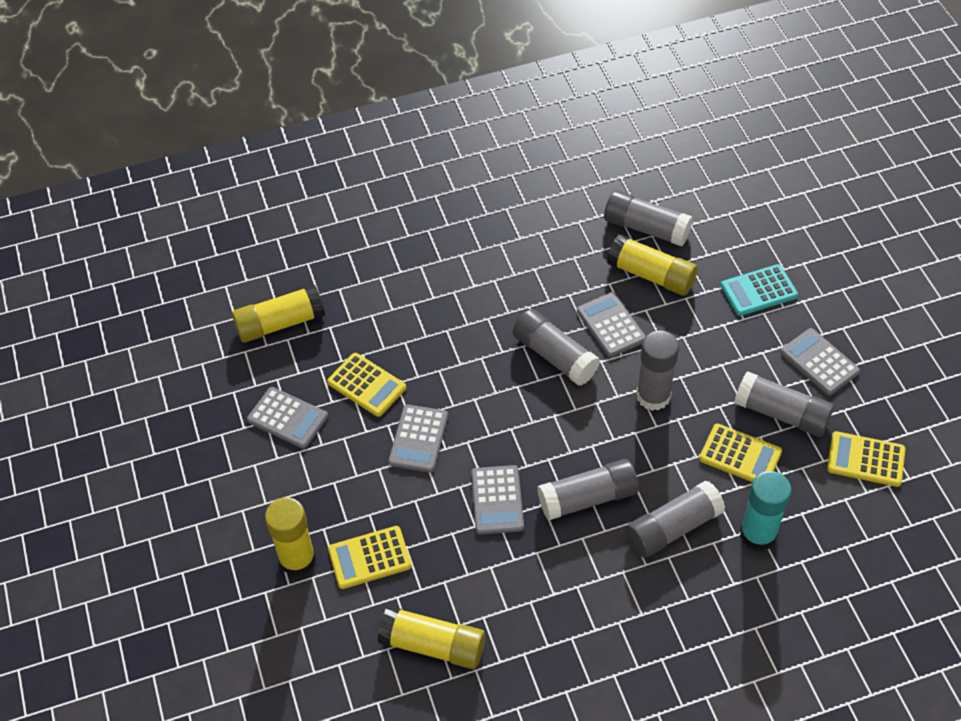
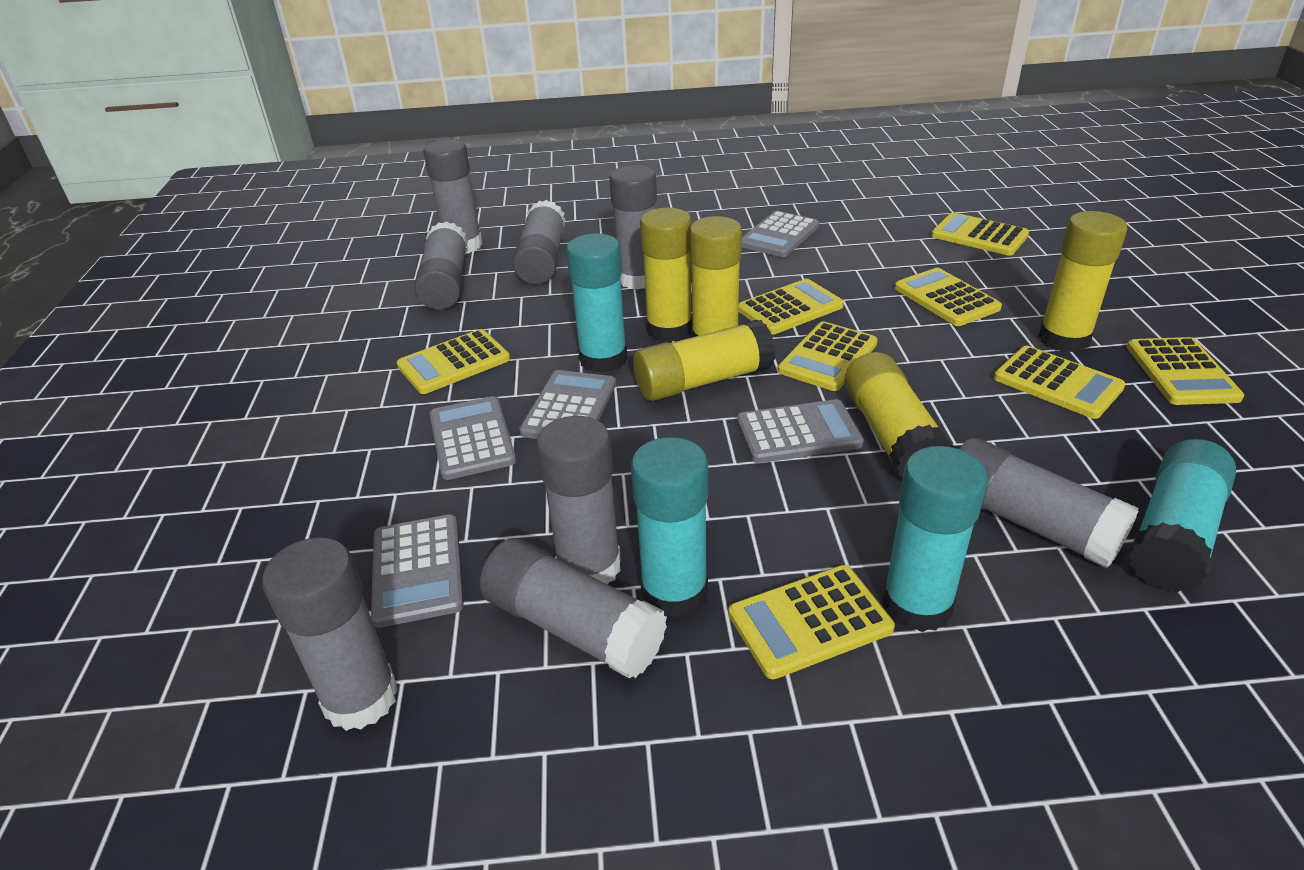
grey glue stick: 6 -> 8
turquoise calculator: 1 -> 0
turquoise glue stick: 1 -> 4
yellow calculator: 4 -> 8
yellow glue stick: 4 -> 5

